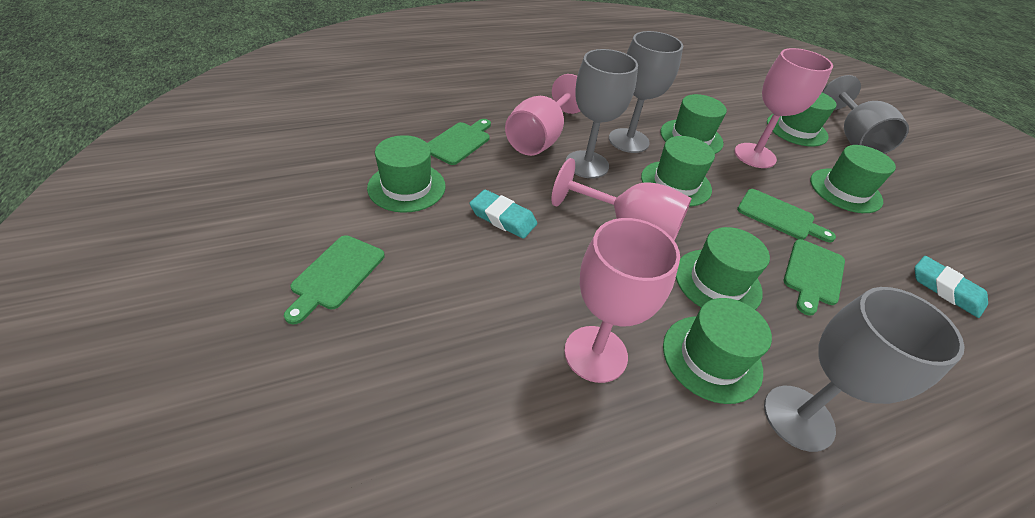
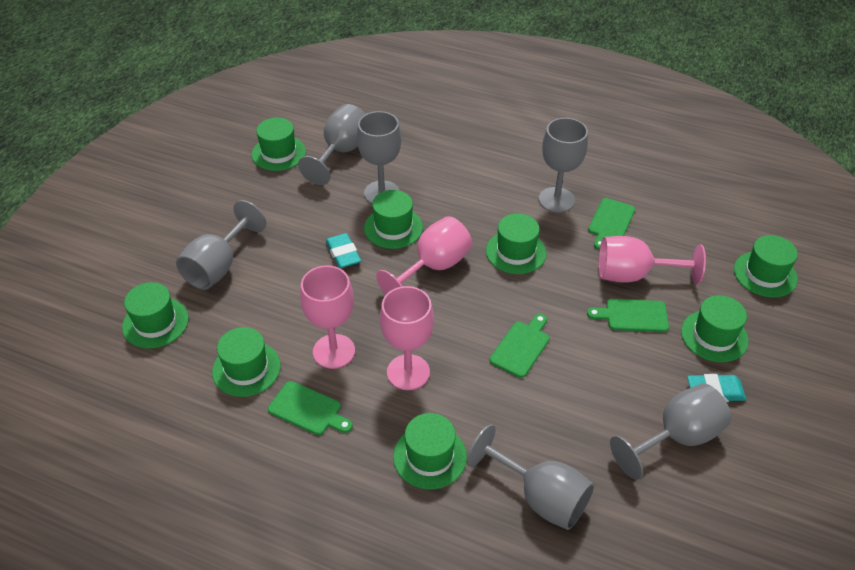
green hat: 7 -> 8
grey goblet: 4 -> 6

